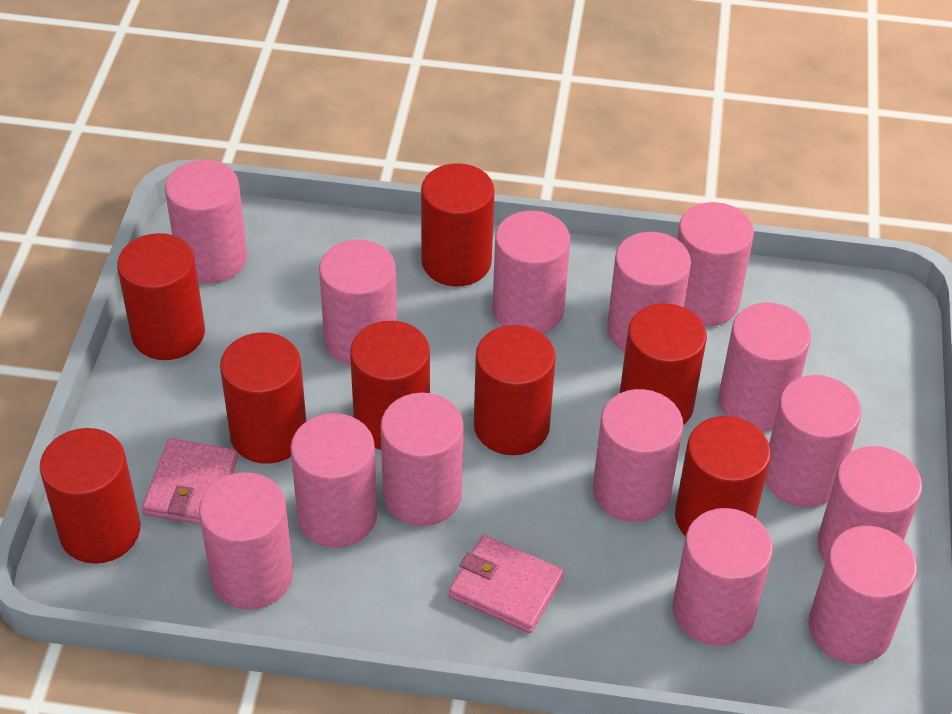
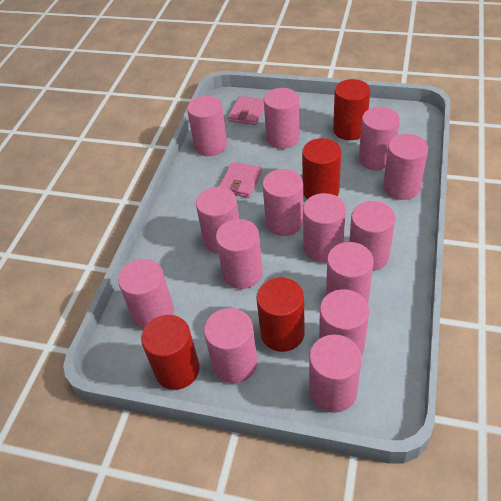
red cylinder: 8 -> 4

